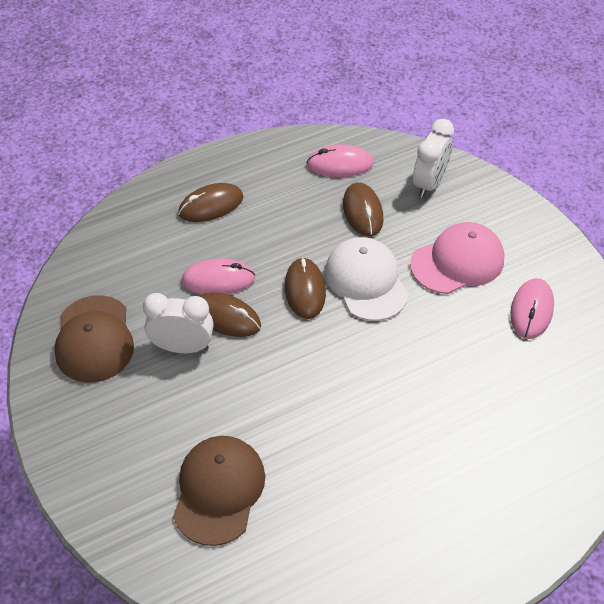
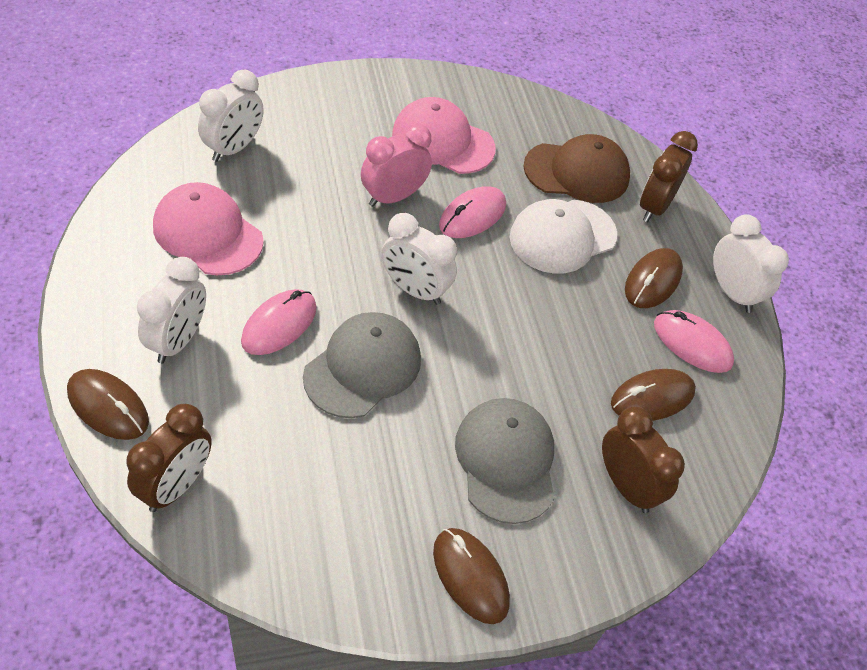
brown cap: 2 -> 1
brown clock: 0 -> 3
grey cap: 0 -> 2
pink cap: 1 -> 2
pink clock: 0 -> 1
white clock: 2 -> 4

